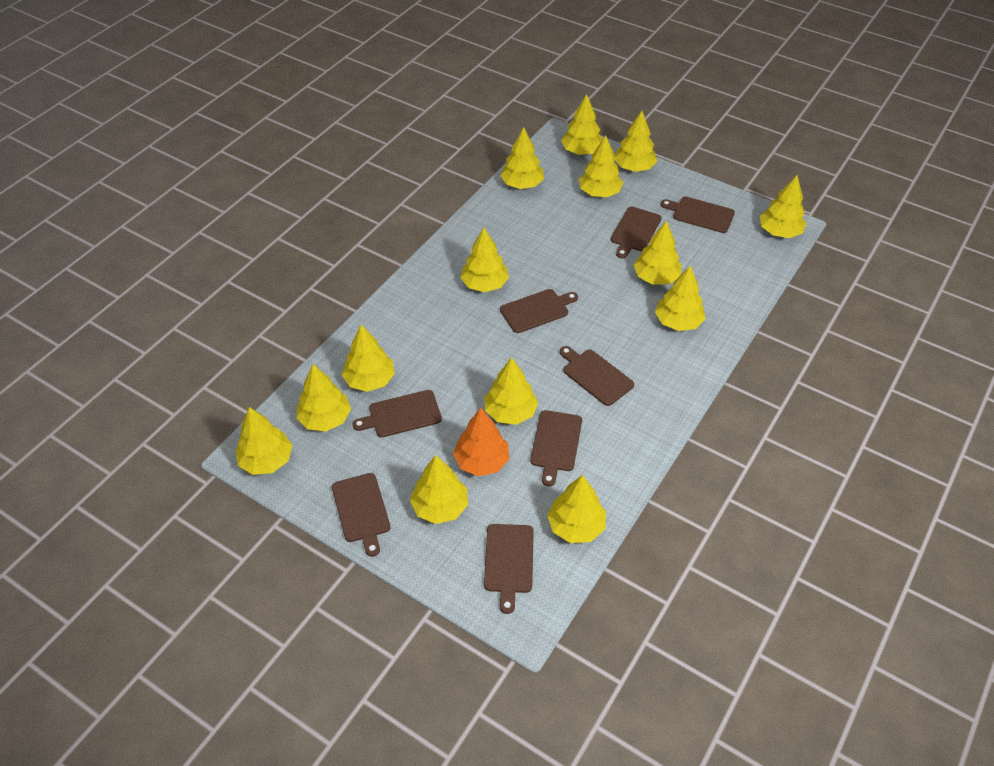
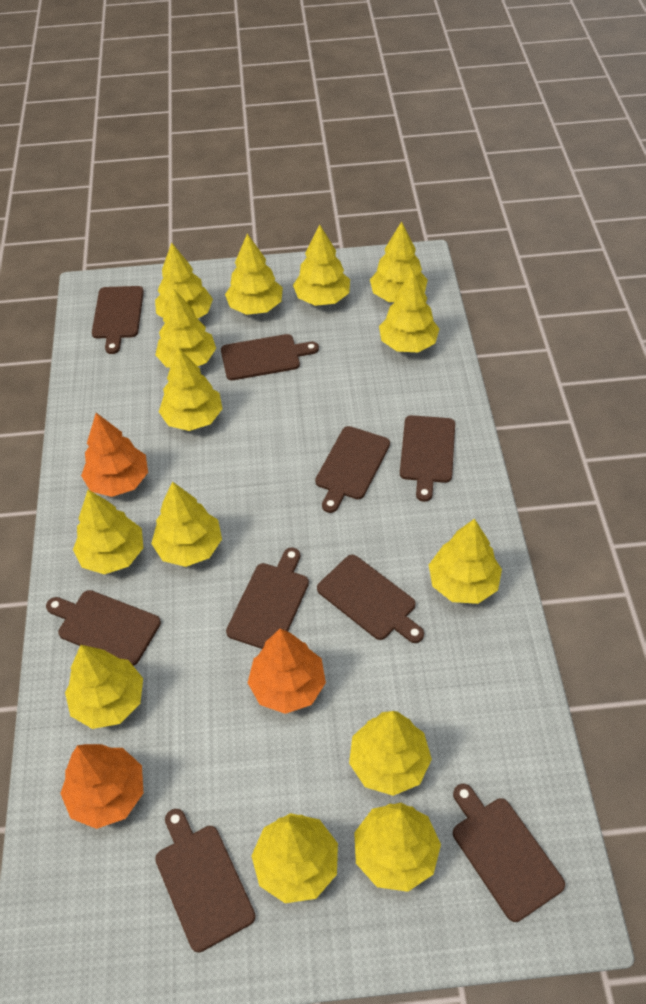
brown cutting board: 8 -> 9
orange tree: 1 -> 3

